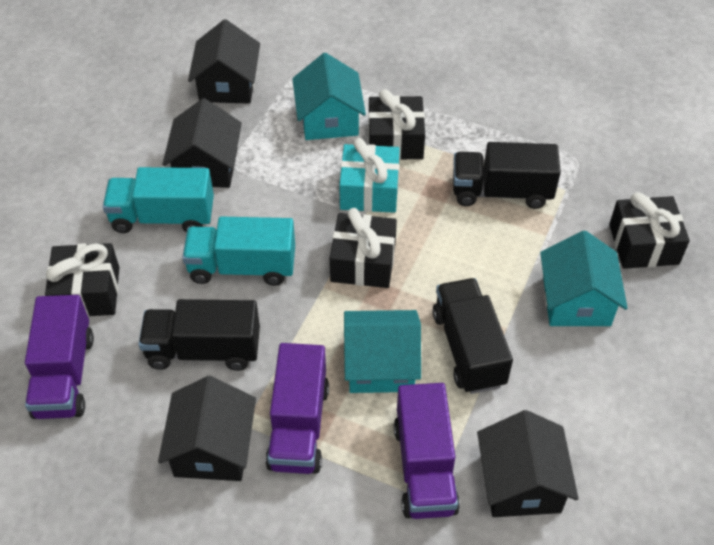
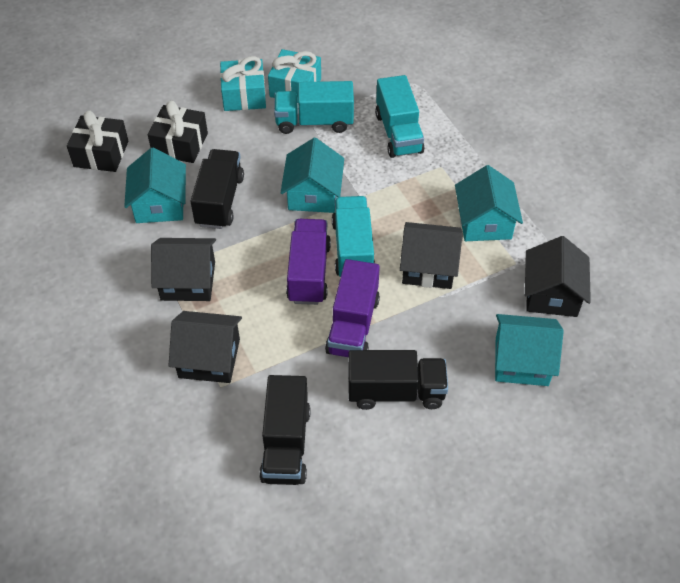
black gift: 4 -> 2
purple truck: 3 -> 2
turquoise gift: 1 -> 2
turquoise house: 3 -> 4
turquoise truck: 2 -> 3

